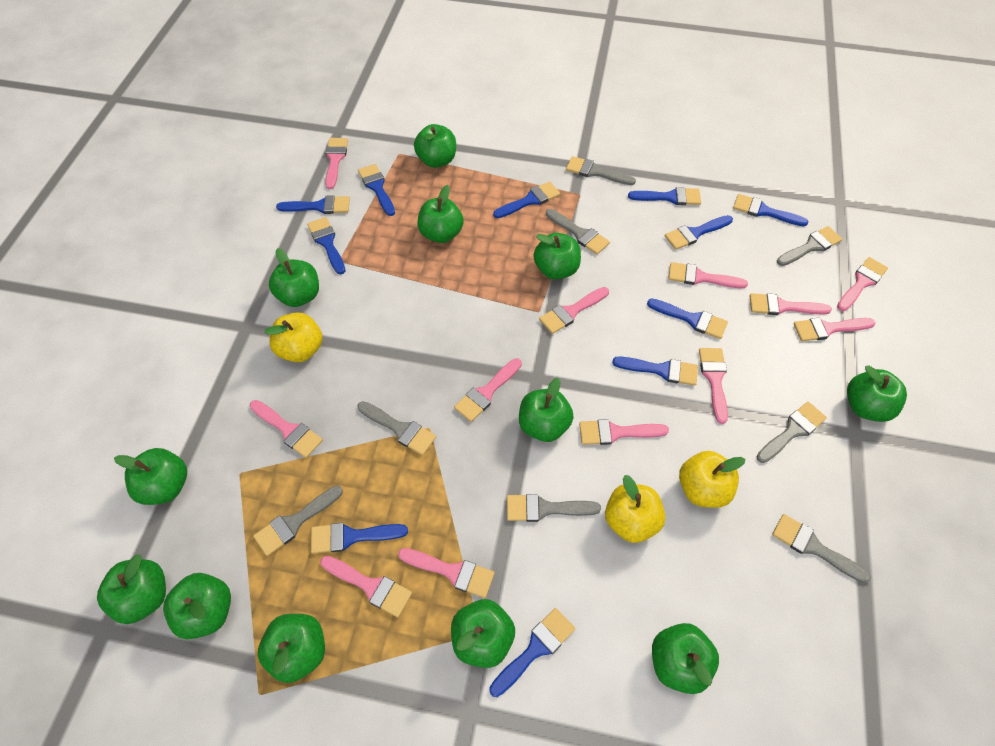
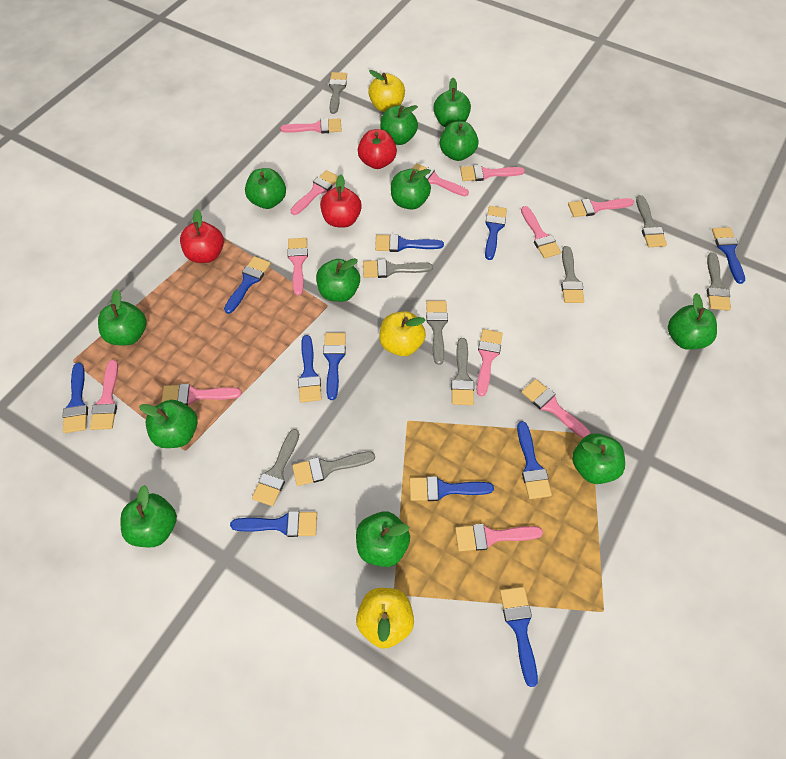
grey brush: 8 -> 9
red apple: 0 -> 3

